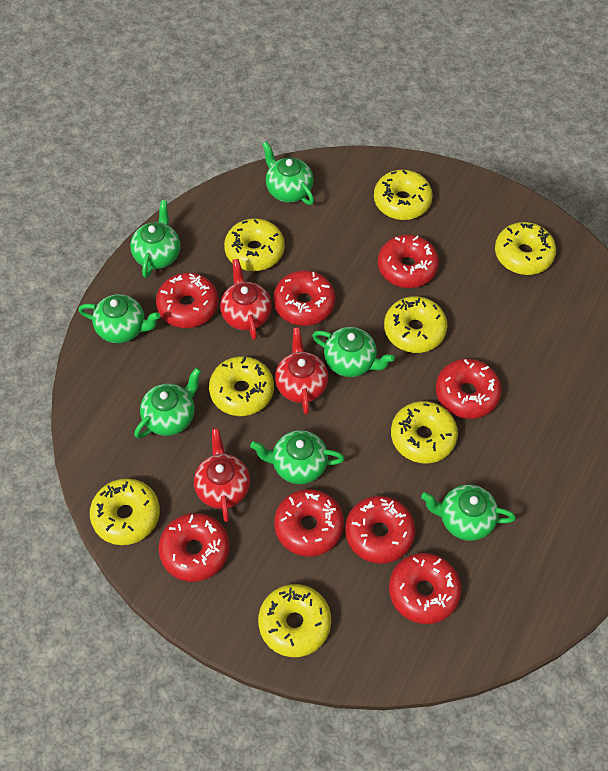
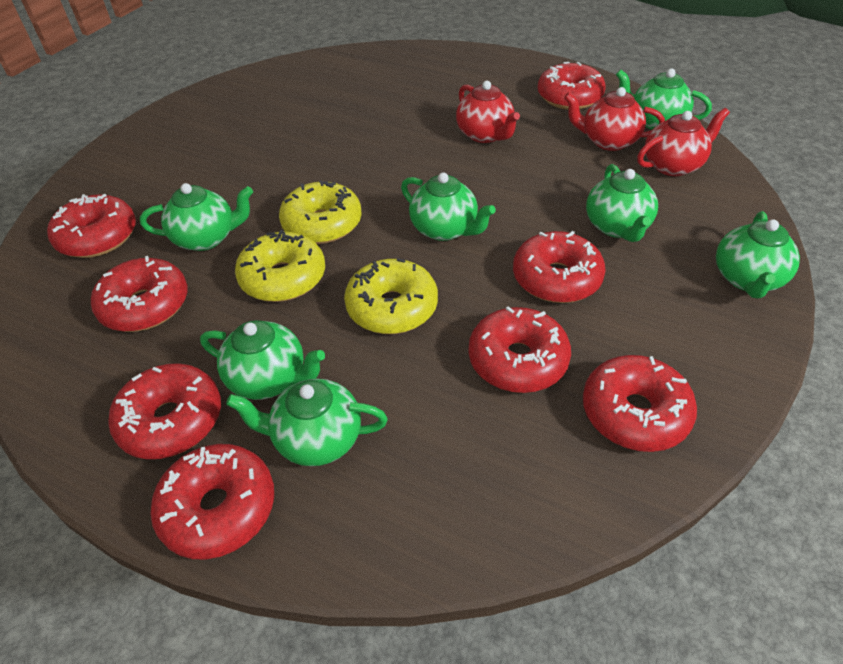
yellow donut: 8 -> 3

